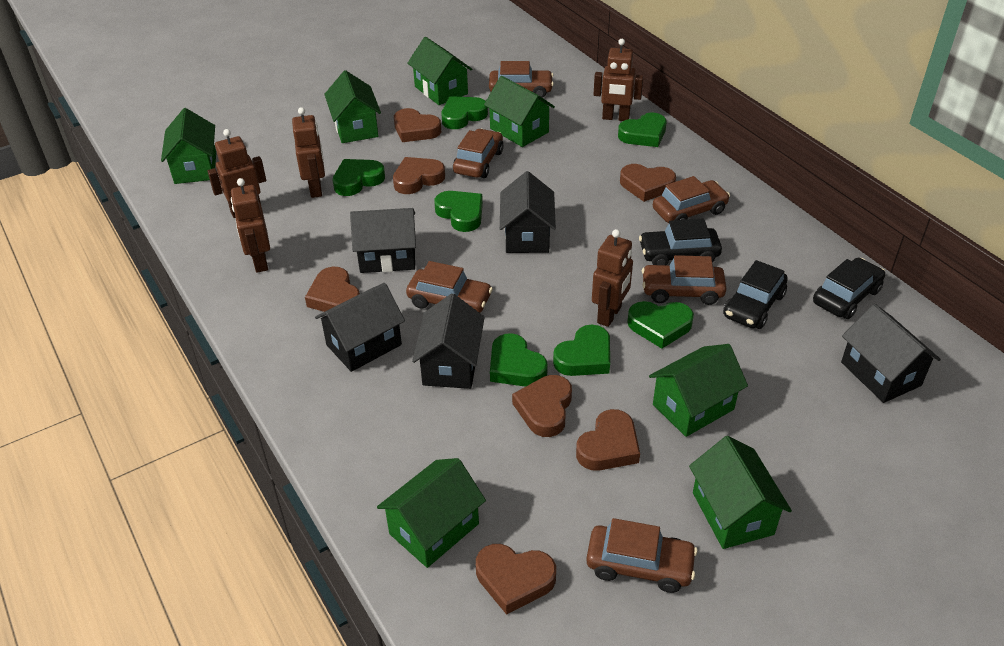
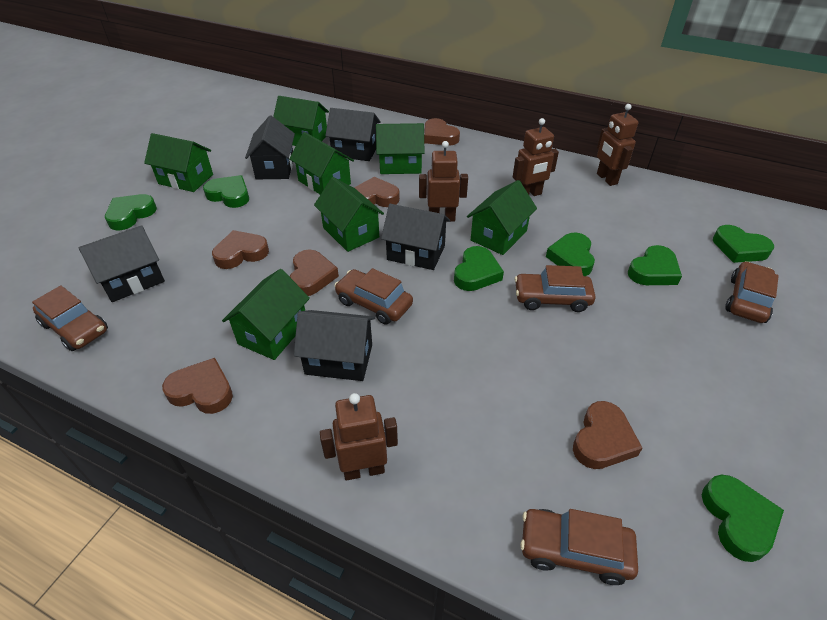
black car: 3 -> 0
brown car: 6 -> 5
brown heart: 7 -> 6
brown robot: 5 -> 4

